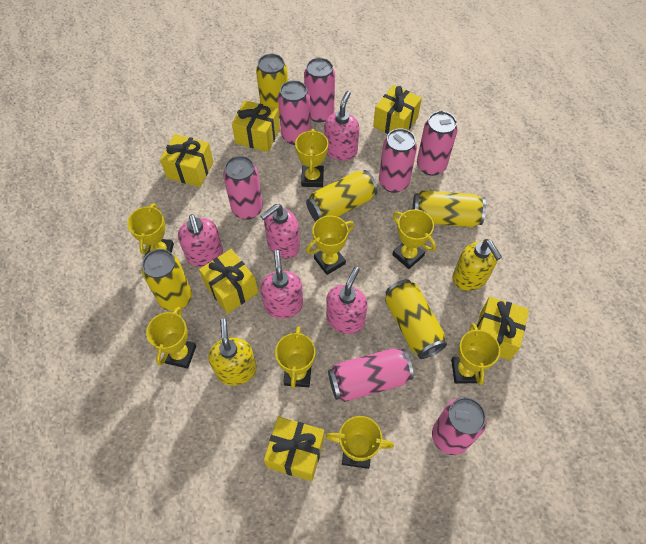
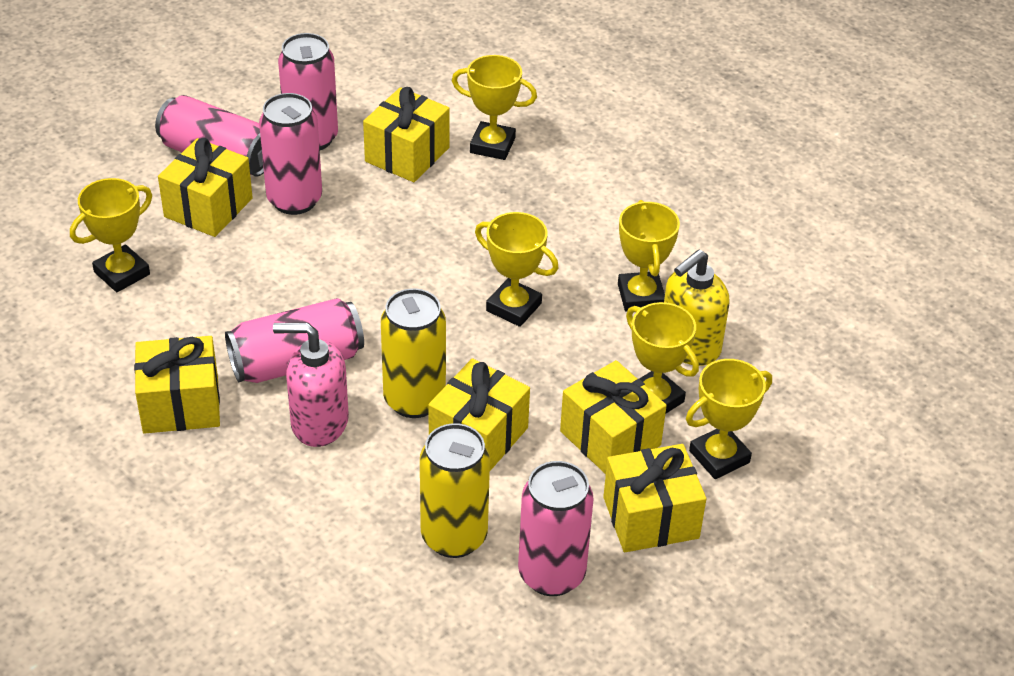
pink can: 7 -> 5
pink soap dispenser: 5 -> 1
yellow can: 5 -> 2
yellow soap dispenser: 2 -> 1
yellow trophy: 8 -> 6

